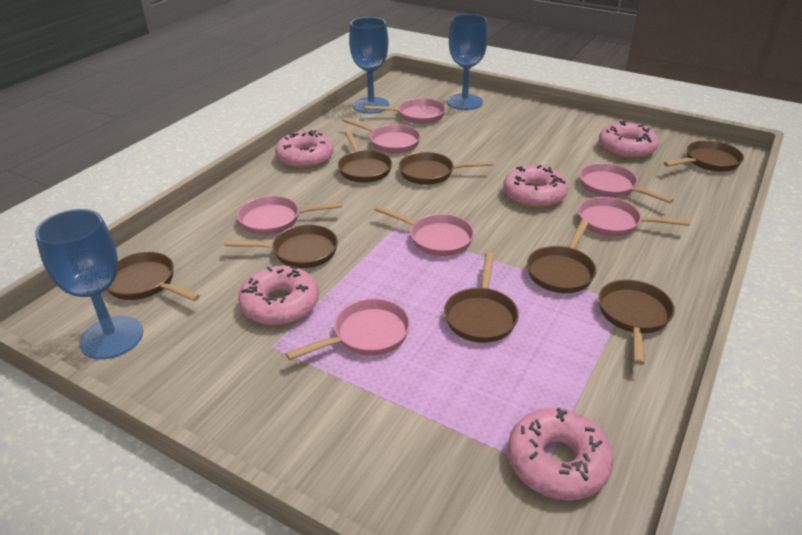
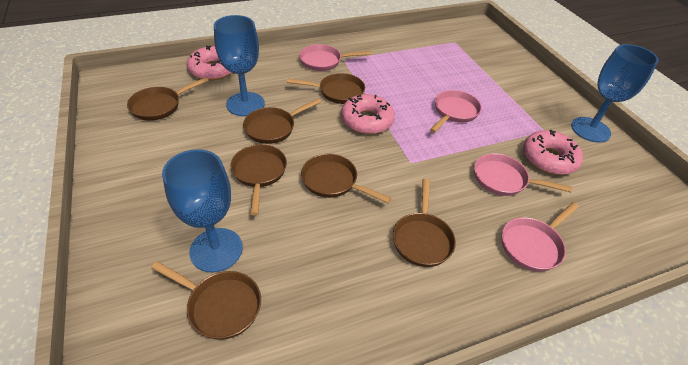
brown pan: 8 -> 7
pink donut: 5 -> 3
pink pan: 7 -> 4

